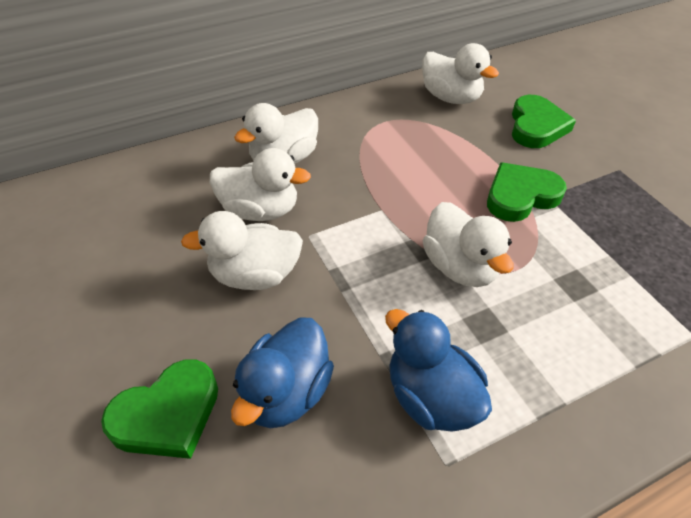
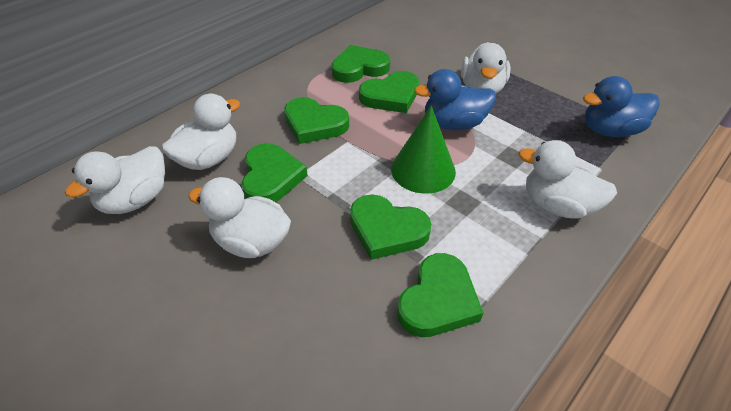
green cone: 0 -> 1
green heart: 3 -> 6

